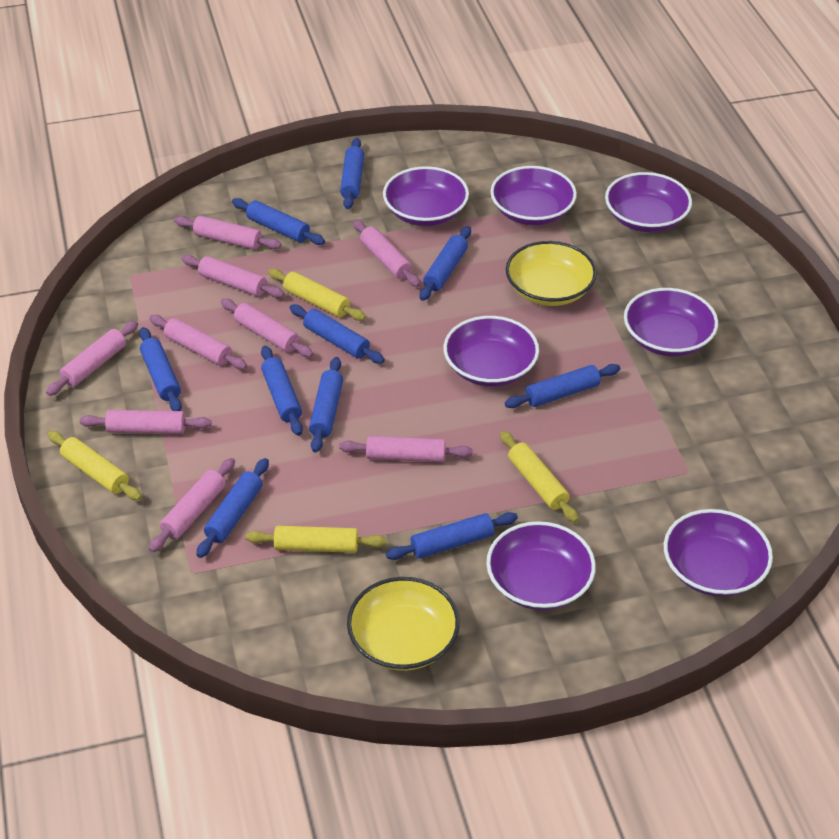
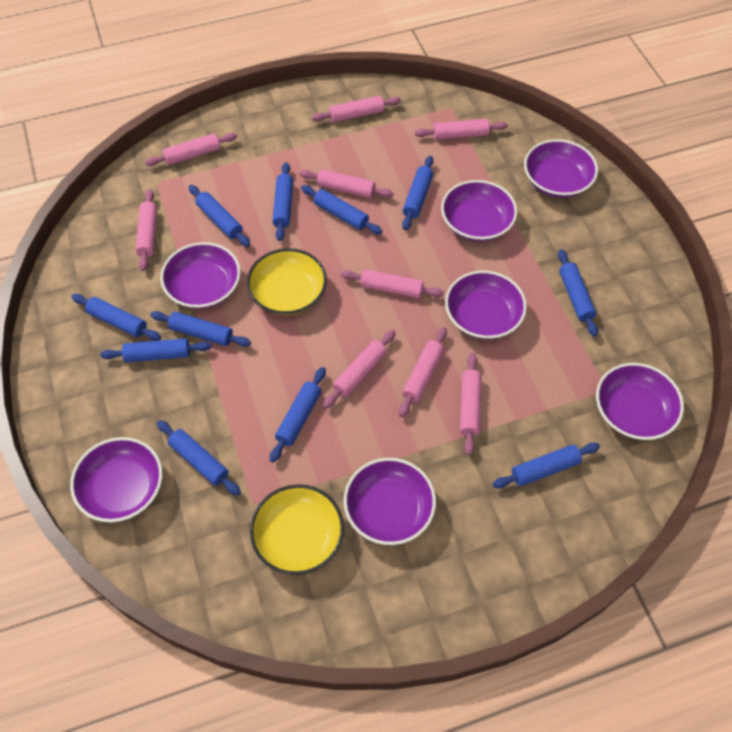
blue rolling pin: 10 -> 11
yellow rolling pin: 4 -> 0

